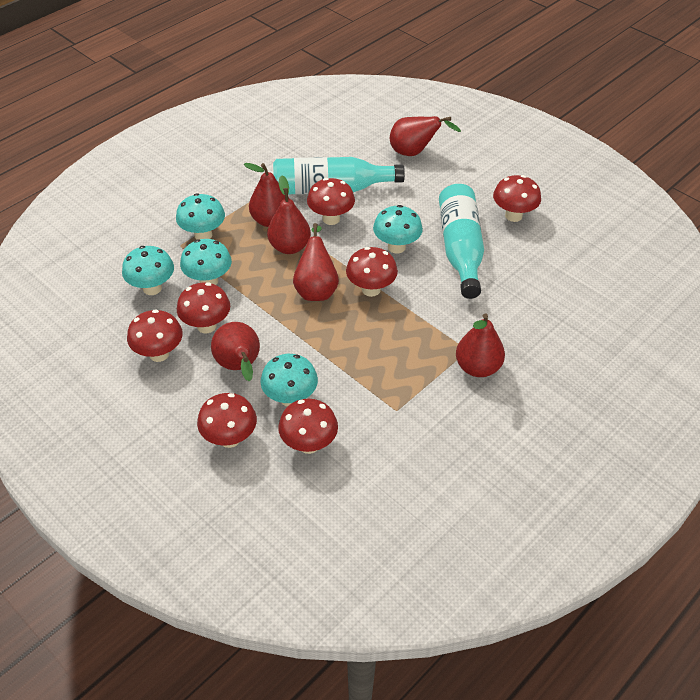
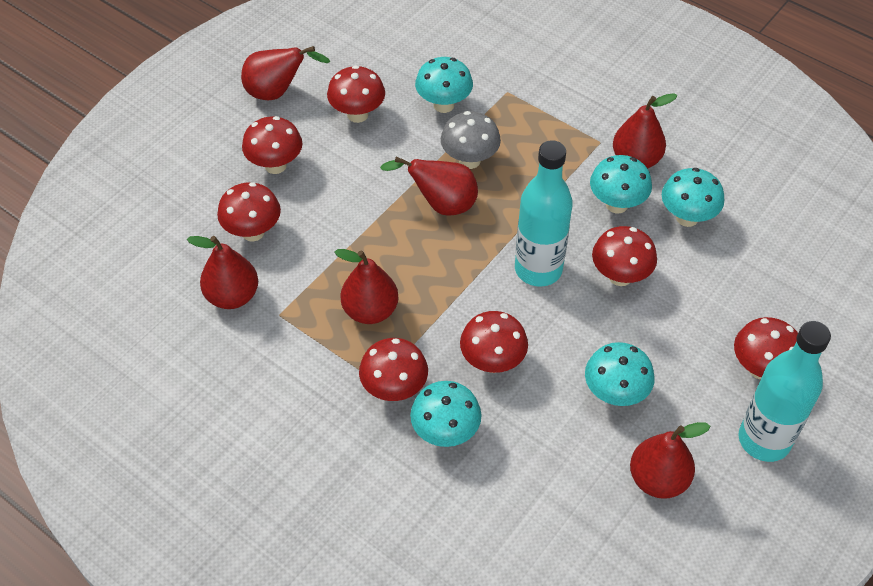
grey mushroom: 0 -> 1

